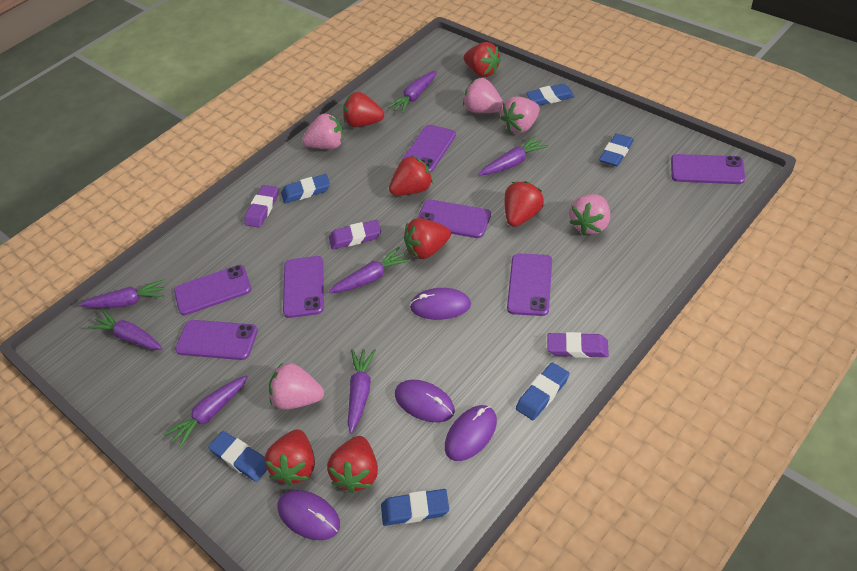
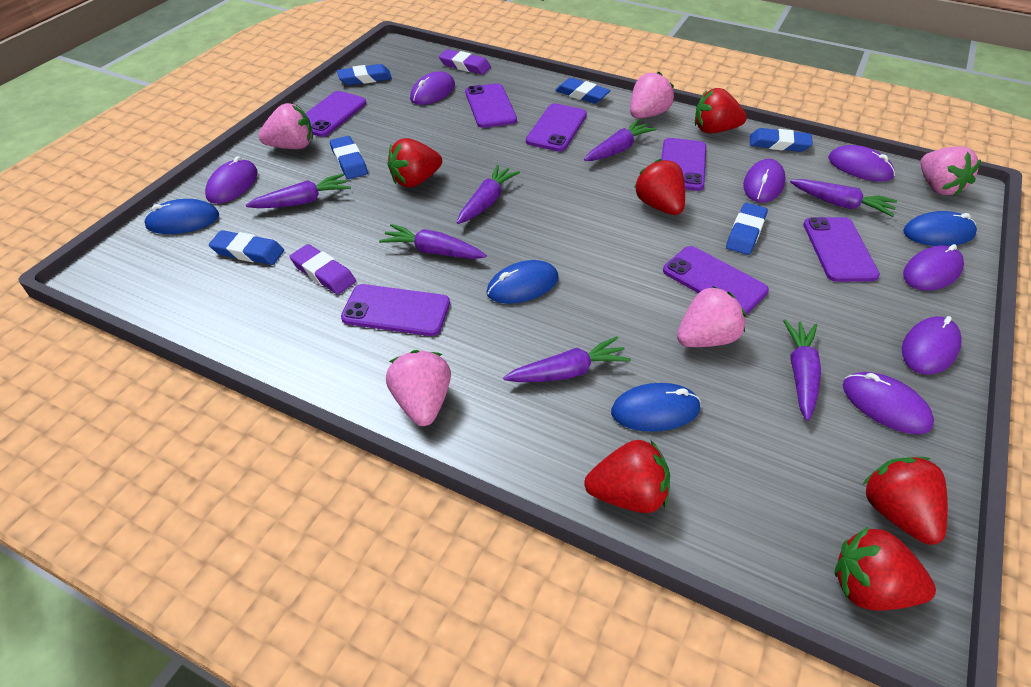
blue mouse: 0 -> 4
purple eraser: 3 -> 2
purple mouse: 4 -> 7
red strawberry: 7 -> 6

